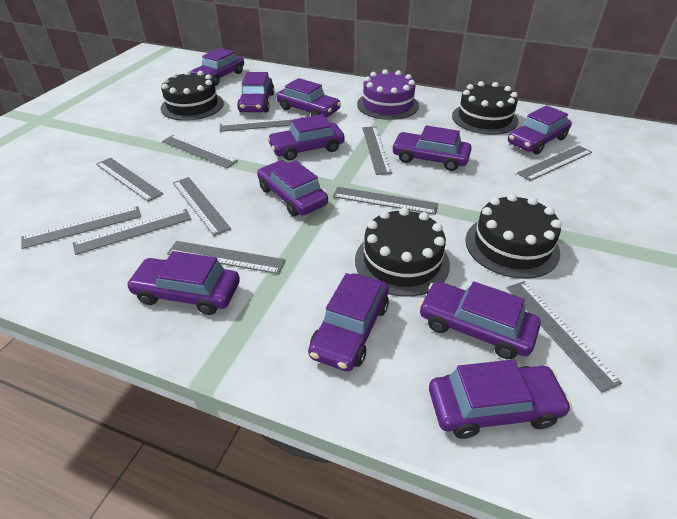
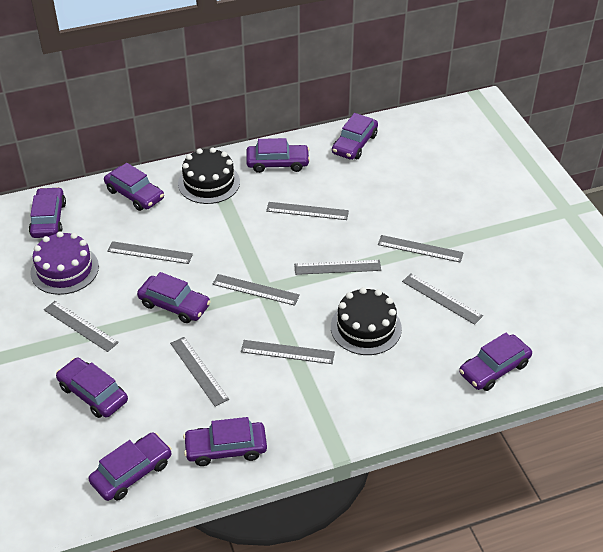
black cake: 4 -> 2
grey ruler: 11 -> 9
purple car: 11 -> 9

